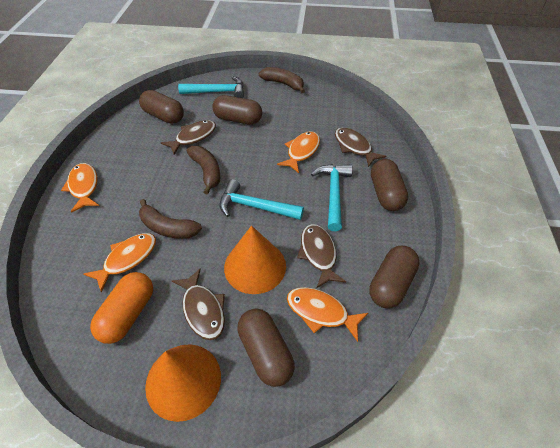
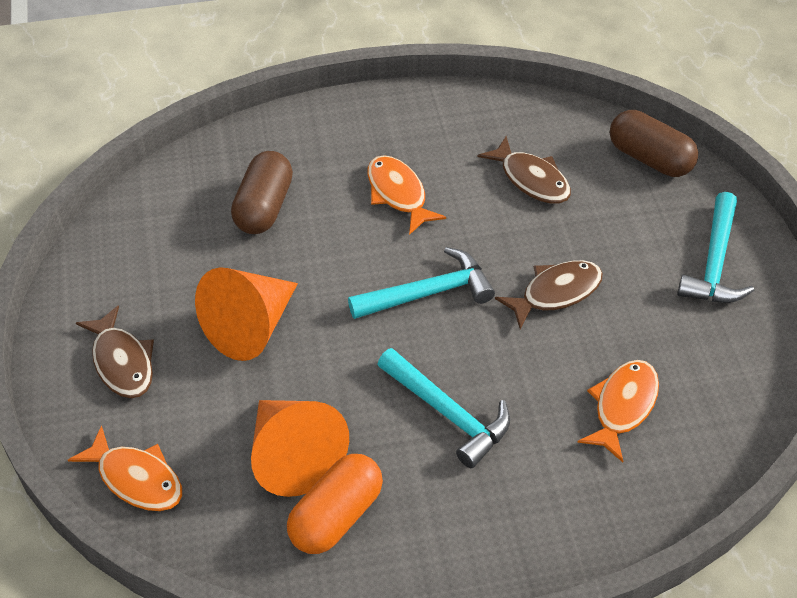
brown banana: 3 -> 0
brown capsule: 5 -> 2
brown fish: 4 -> 3
orange fish: 4 -> 3

